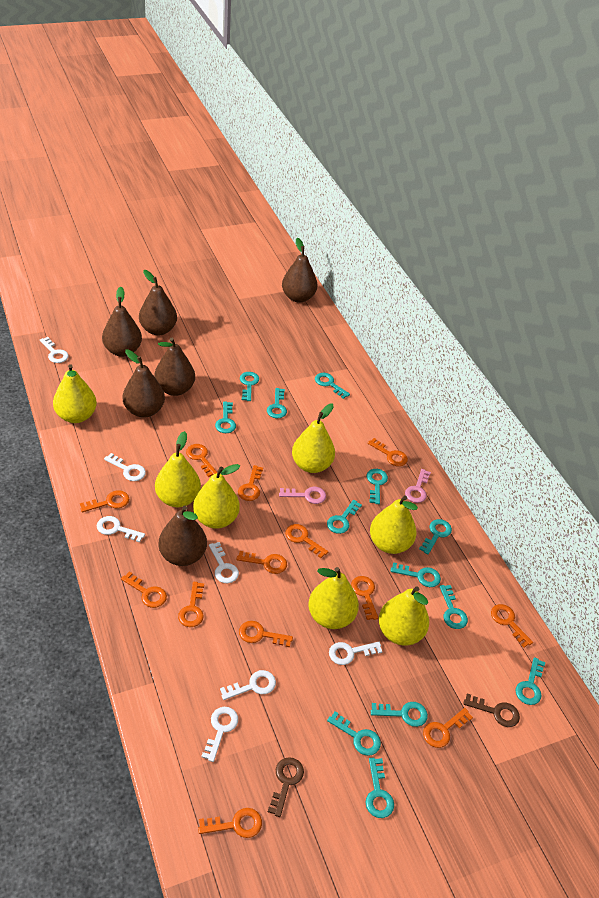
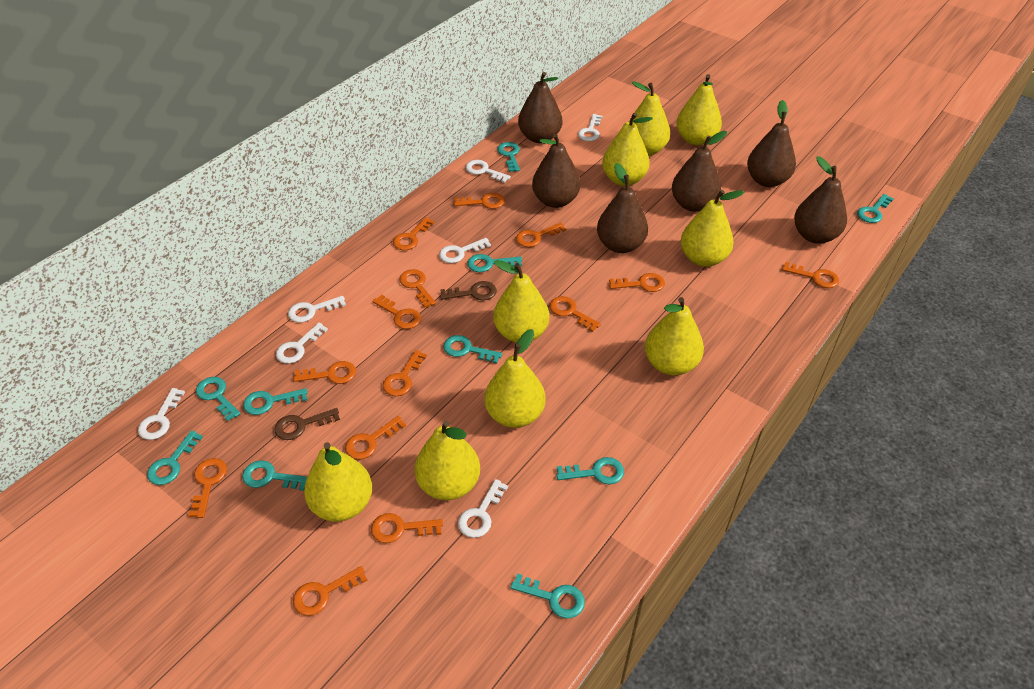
orange key: 13 -> 14
pink key: 2 -> 0
turquoise key: 13 -> 10
yellow pear: 7 -> 9

